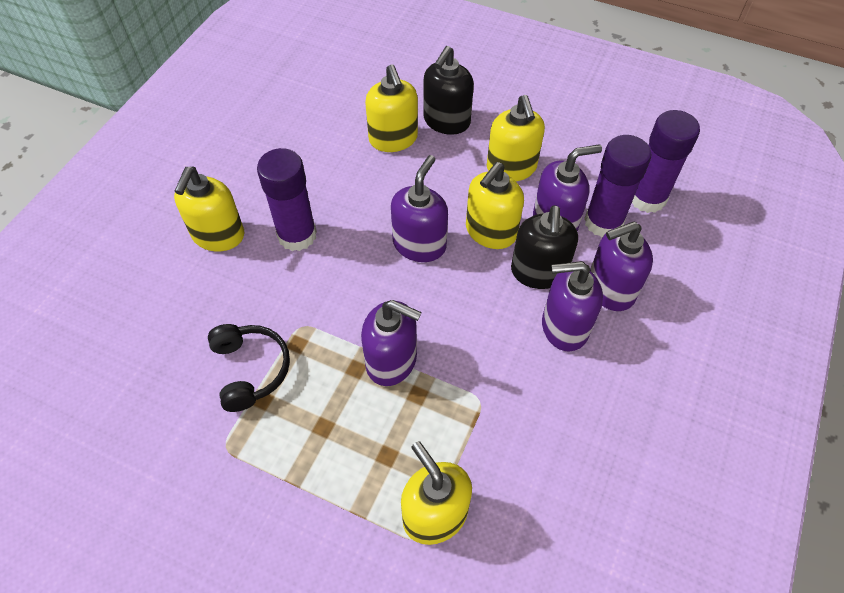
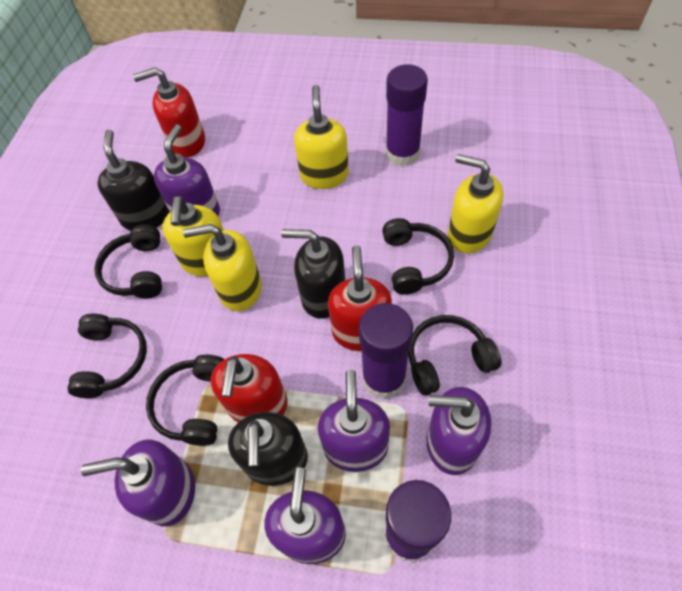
black headphones: 1 -> 5
black soap dispenser: 2 -> 3
red soap dispenser: 0 -> 3
yellow soap dispenser: 5 -> 4

